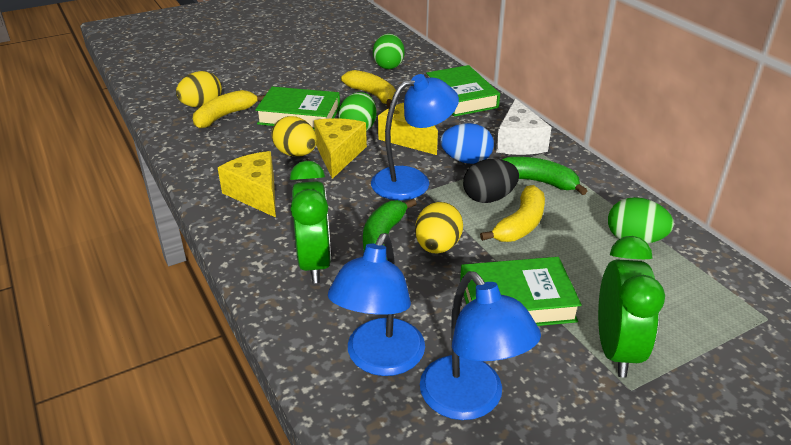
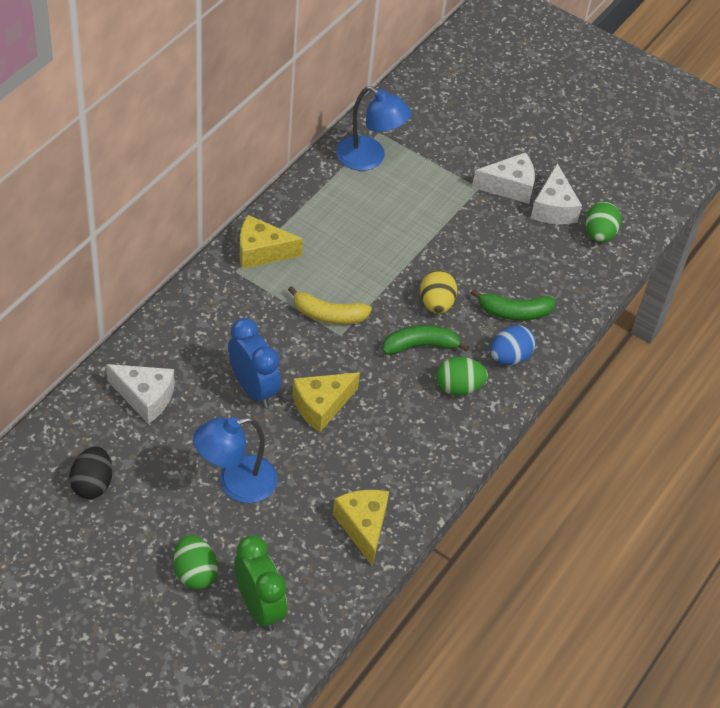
blue clock: 0 -> 1
blue lamp: 3 -> 2
green book: 3 -> 0
green clock: 2 -> 1
white cheese: 1 -> 3
yellow banana: 3 -> 1
yellow egg: 3 -> 1

